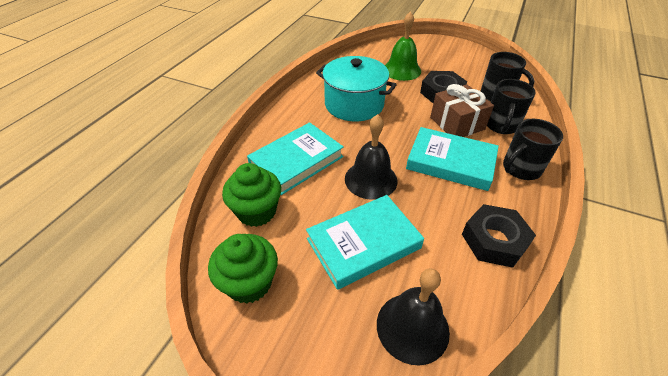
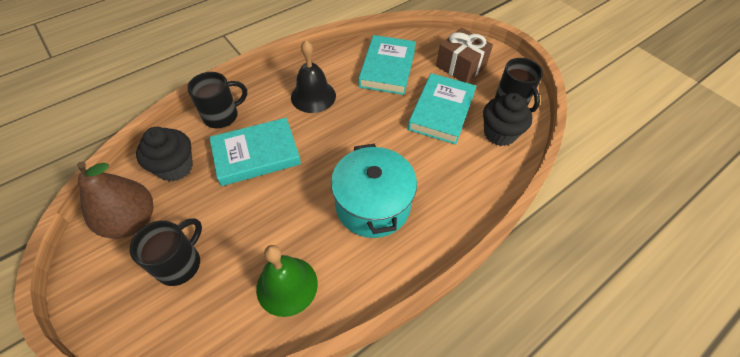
black bell: 2 -> 1
black cupcake: 0 -> 2
black nut: 2 -> 0
brown pear: 0 -> 1
green cupcake: 2 -> 0

